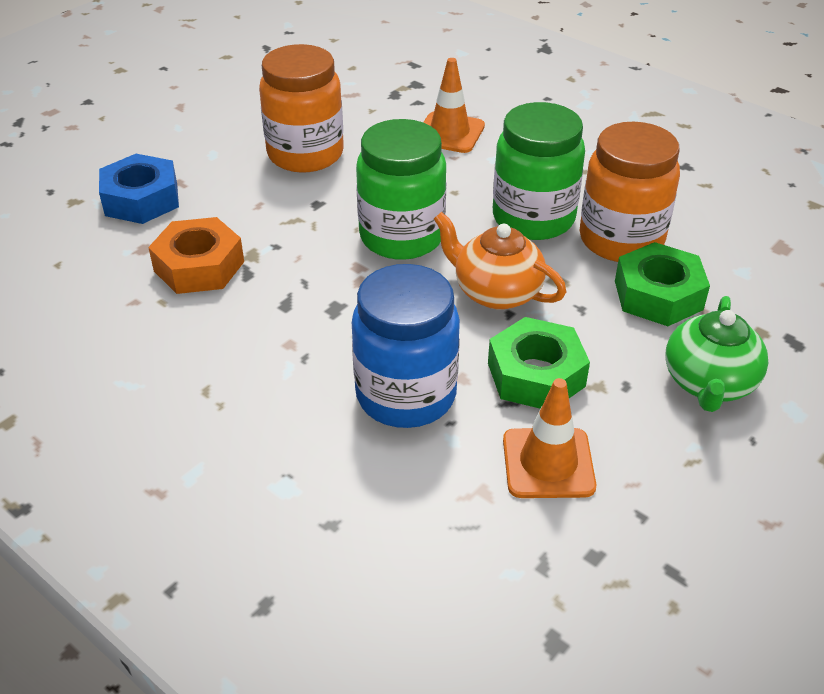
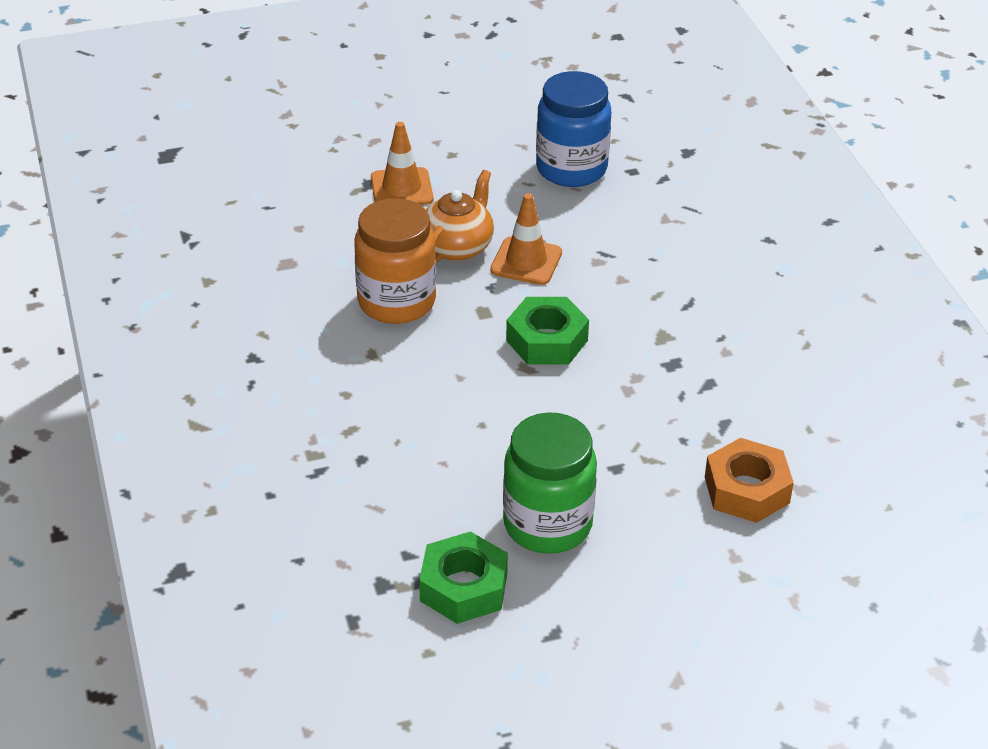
blue nut: 1 -> 0
green jar: 2 -> 1
green teapot: 1 -> 0
orange jar: 2 -> 1

